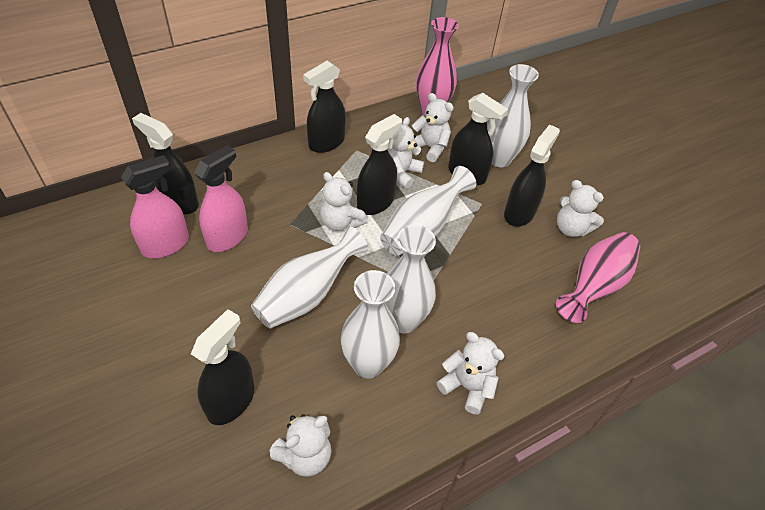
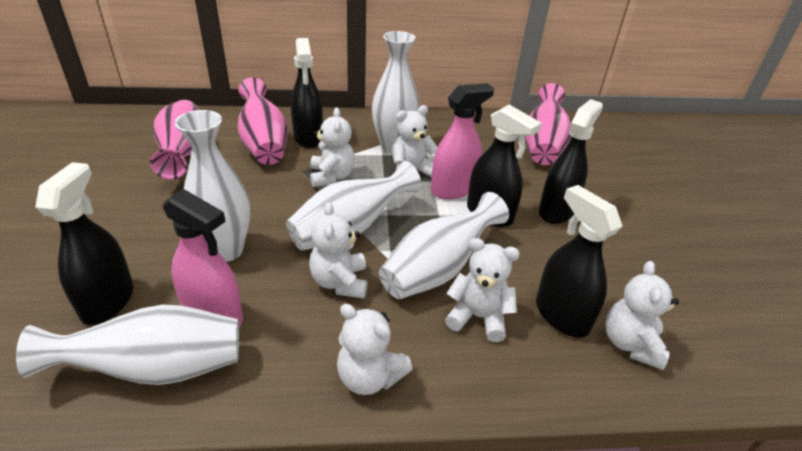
black spray bottle: 6 -> 5
pink vase: 2 -> 3

